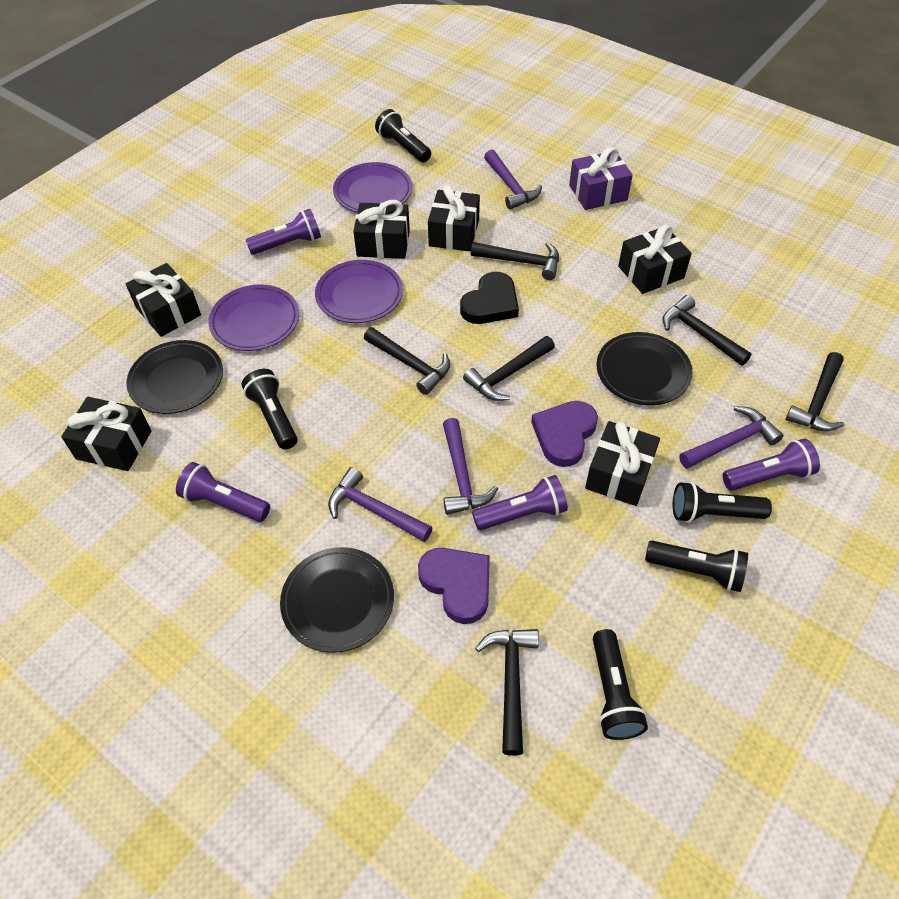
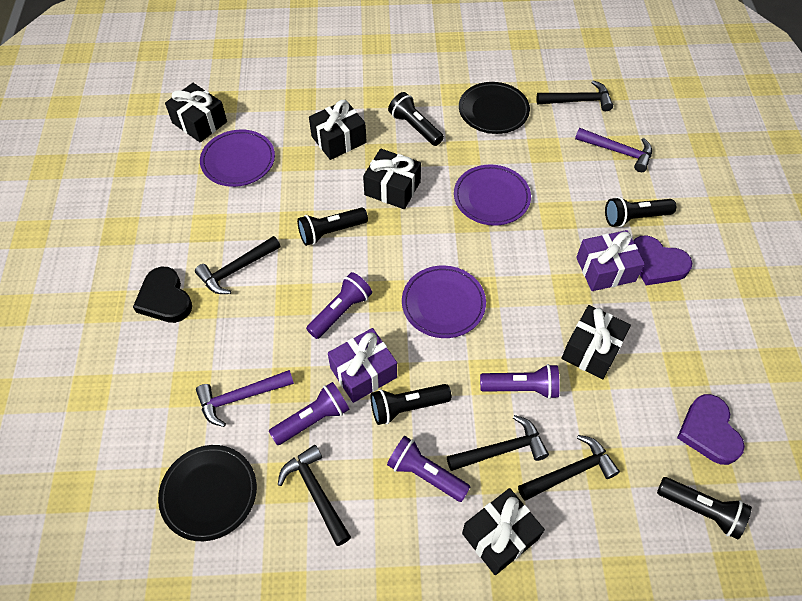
black gift: 6 -> 5
black hammer: 6 -> 5
black plate: 3 -> 2
purple gift: 1 -> 2
purple hammer: 4 -> 2

